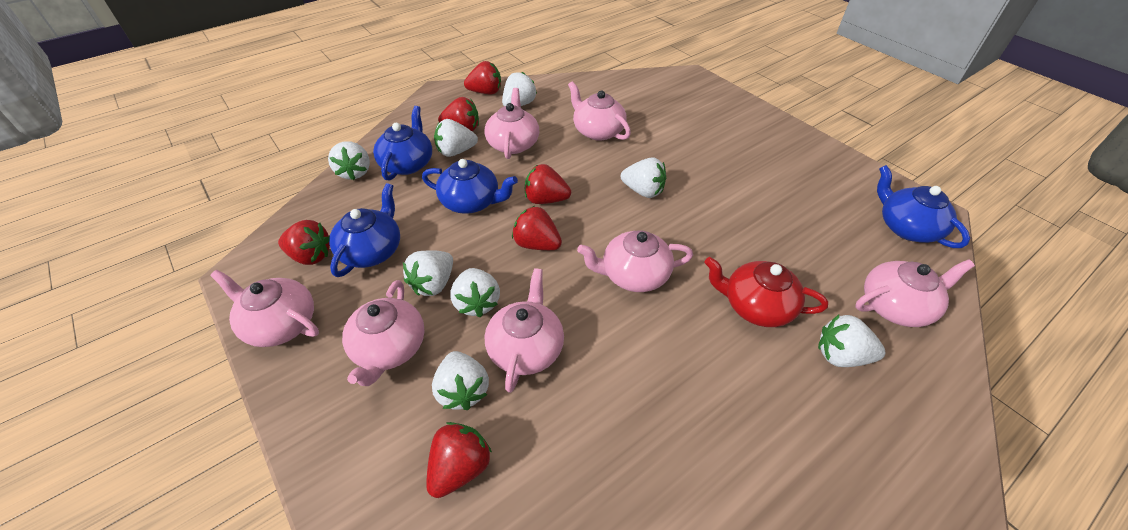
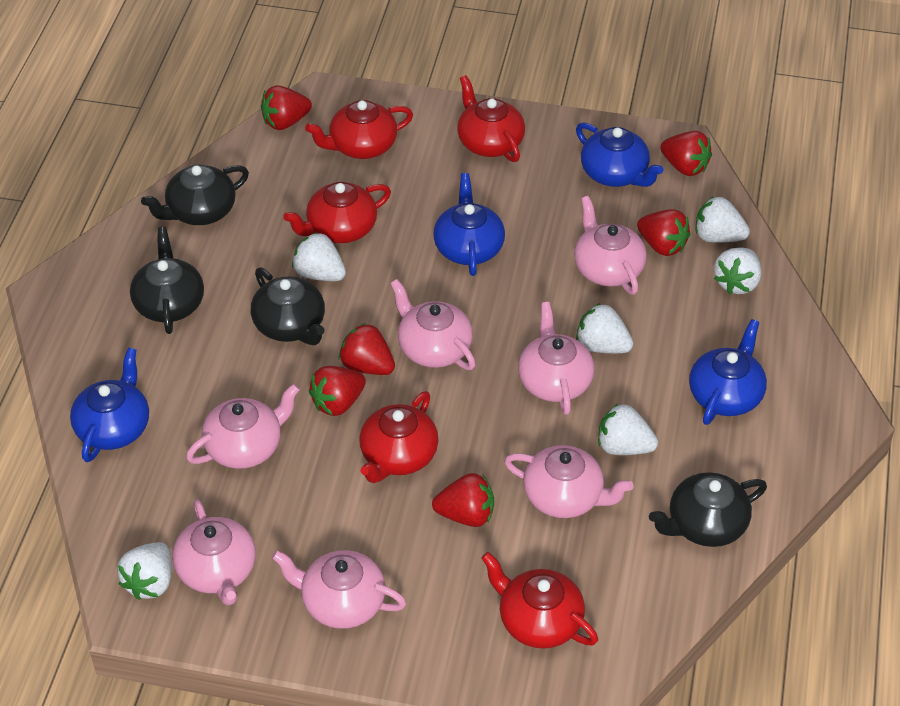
black teapot: 0 -> 4
red teapot: 1 -> 5
white strawberry: 8 -> 6

